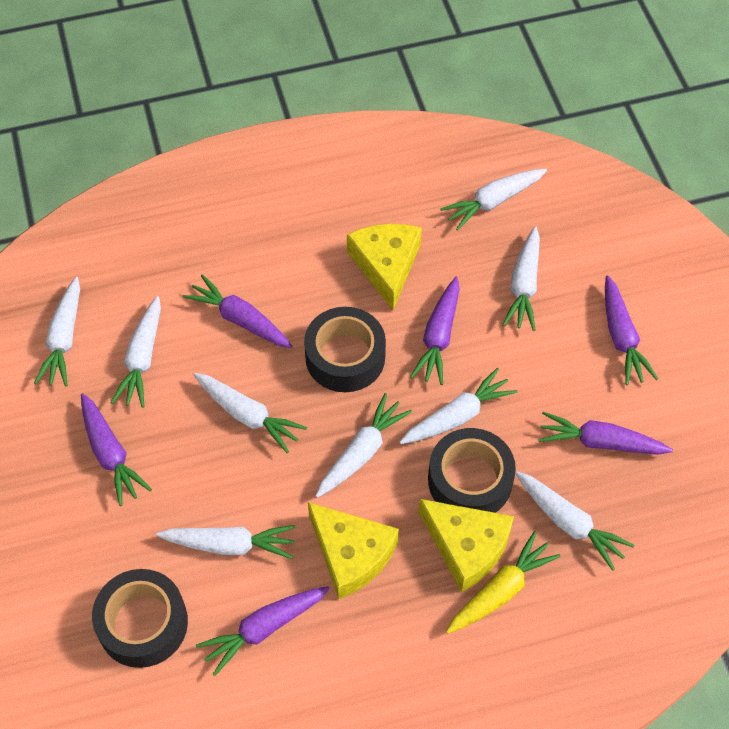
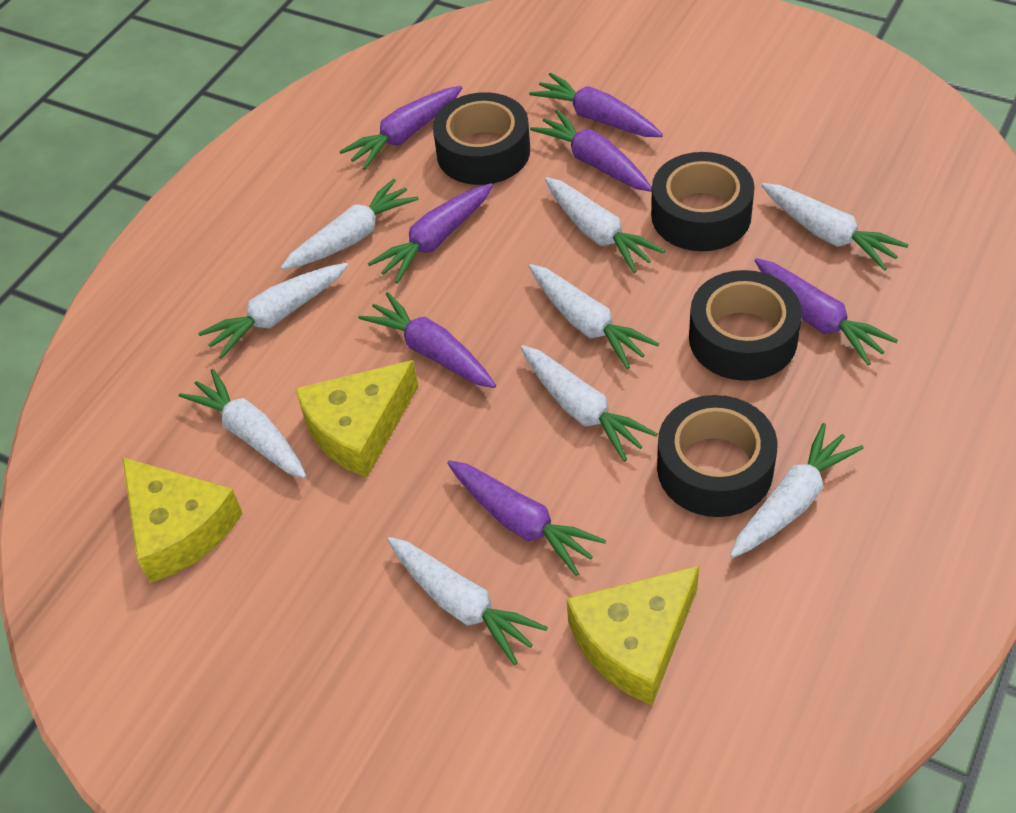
black tape: 3 -> 4
purple carrot: 6 -> 7
yellow carrot: 1 -> 0

